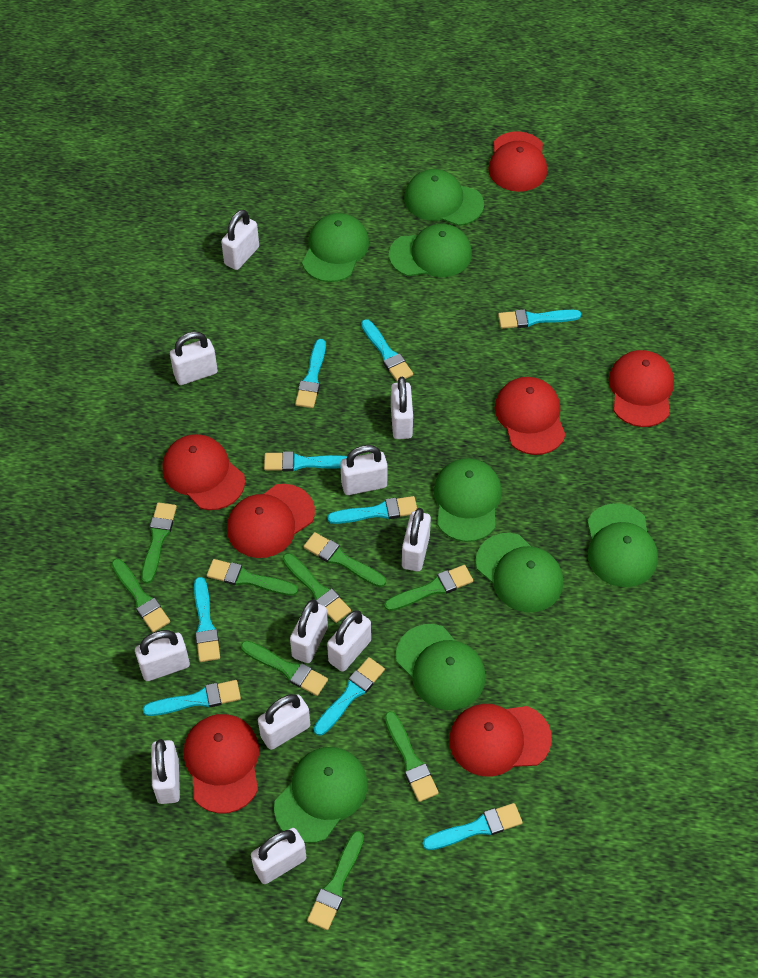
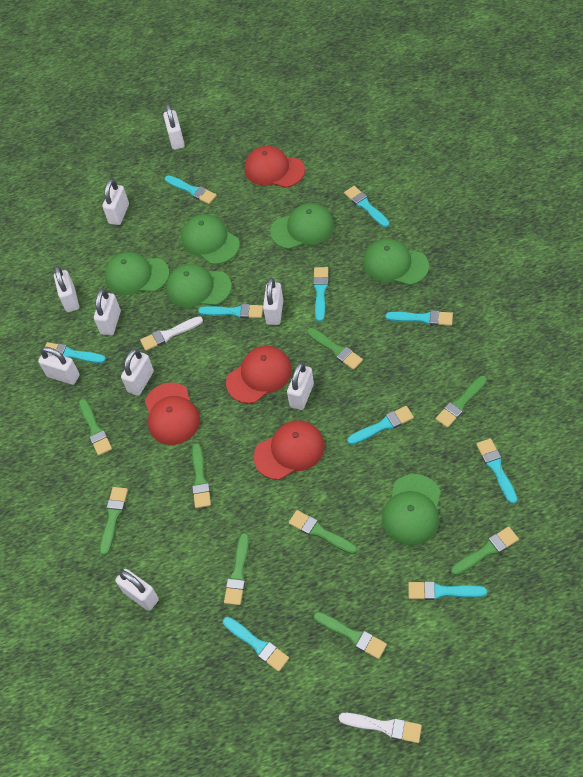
green cap: 8 -> 6
red cap: 7 -> 4
turquoise brush: 9 -> 10
white brush: 0 -> 2
white padlock: 11 -> 9

